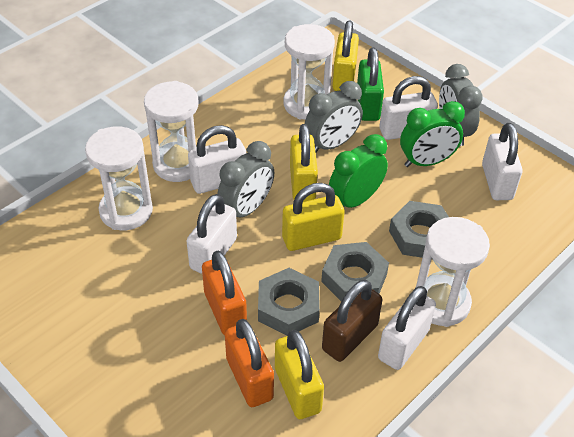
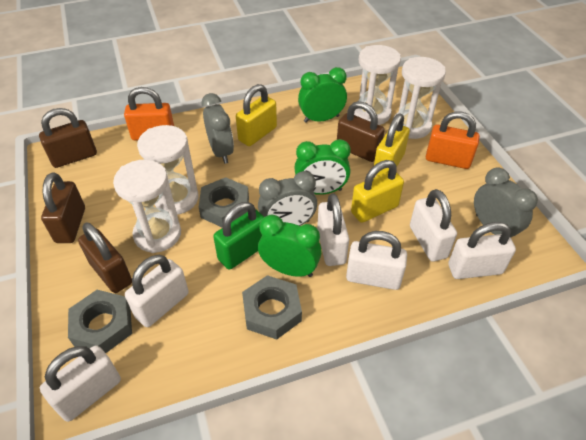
brown padlock: 1 -> 4
green clock: 2 -> 3
white padlock: 5 -> 6
yellow padlock: 4 -> 3

